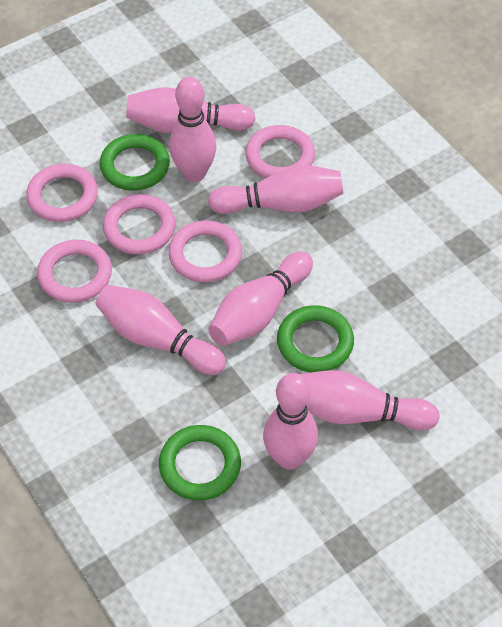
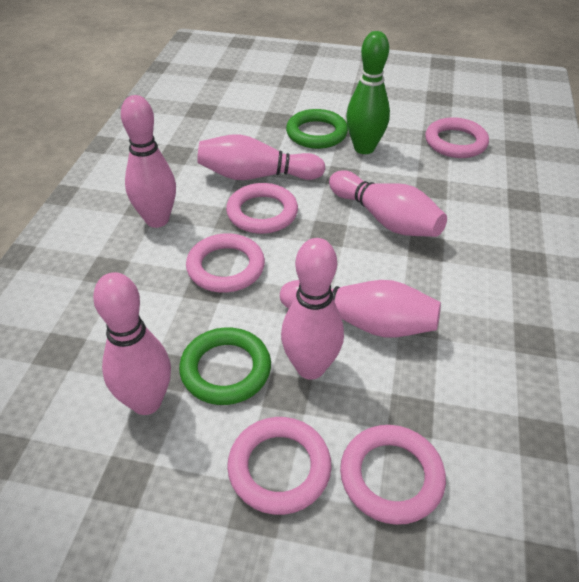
green bowling pin: 0 -> 1
green ring: 3 -> 2
pink bowling pin: 7 -> 6

